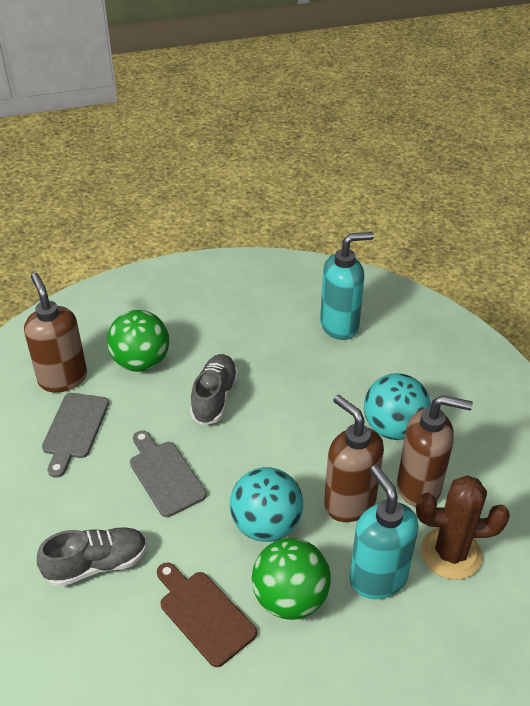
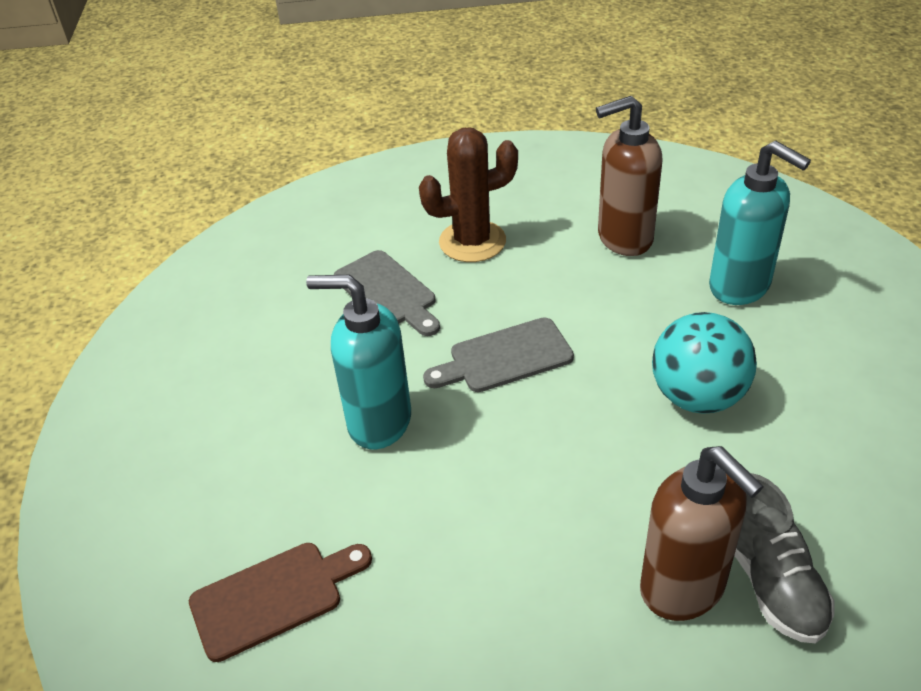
brown soap dispenser: 3 -> 2
green ball: 2 -> 0
grey shoe: 2 -> 1
turquoise ball: 2 -> 1

